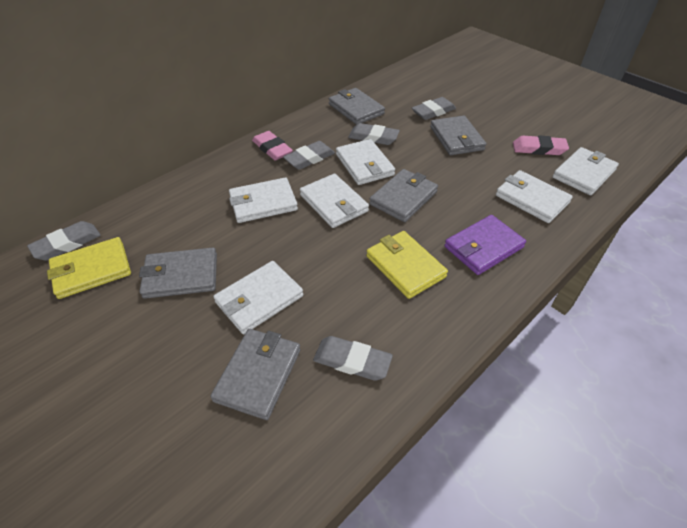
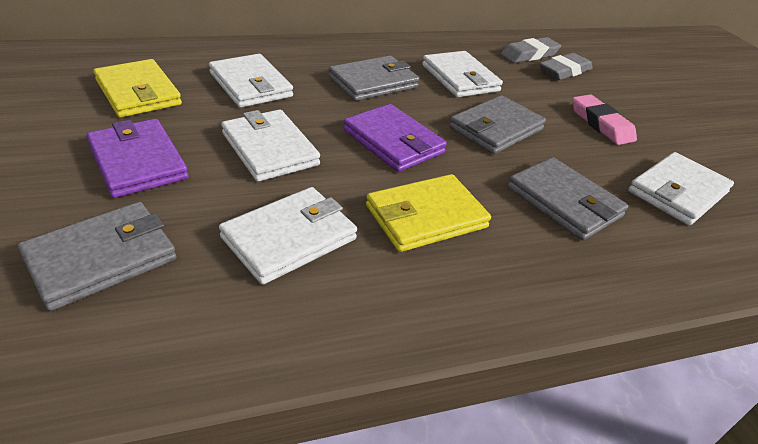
grey eraser: 5 -> 2
grey wallet: 5 -> 4
pink eraser: 2 -> 1
purple wallet: 1 -> 2
white wallet: 6 -> 5

